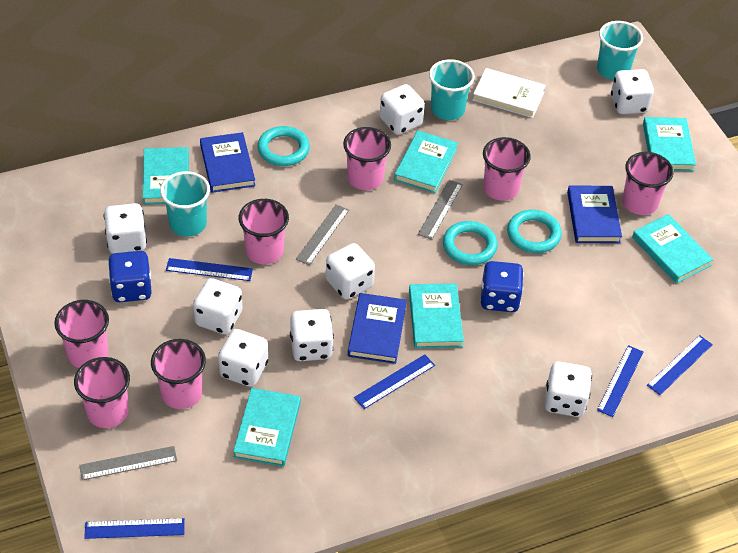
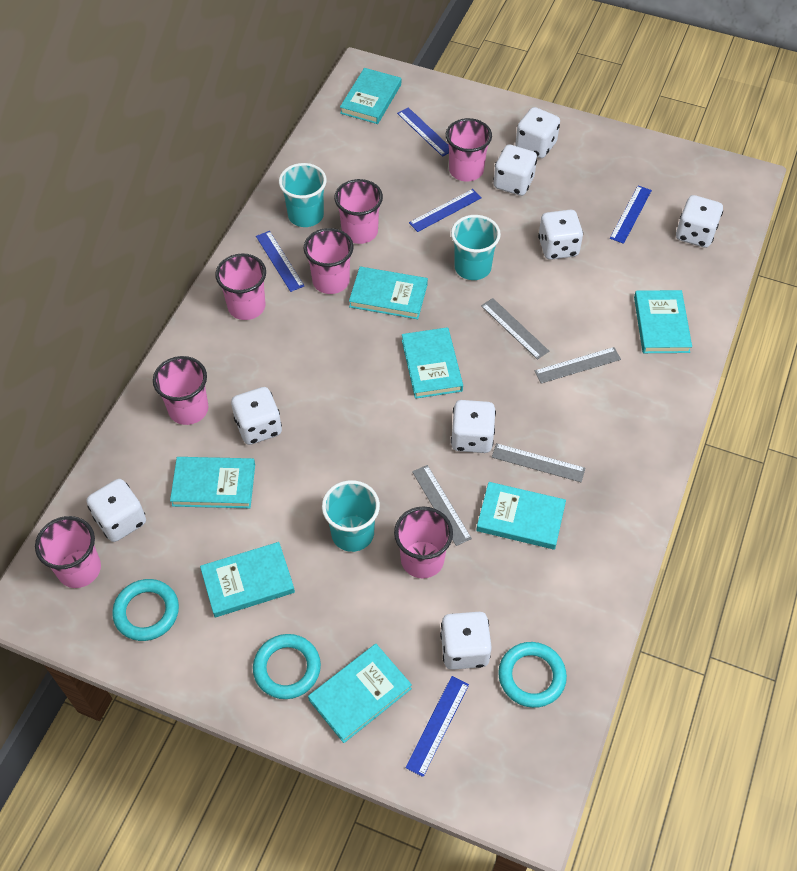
blue book: 3 -> 0
blue dice: 2 -> 0
grey ruler: 3 -> 4
turquoise book: 6 -> 8
white book: 1 -> 0

